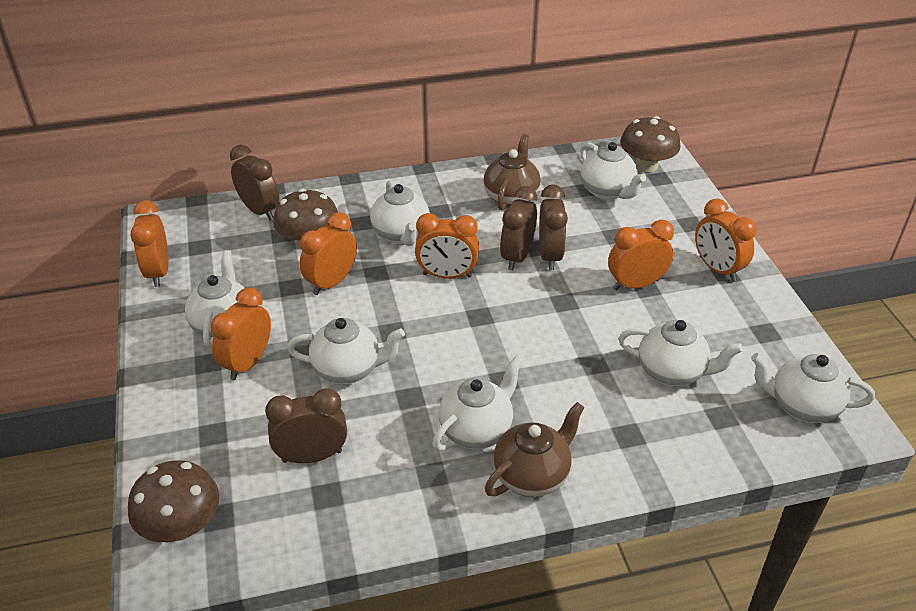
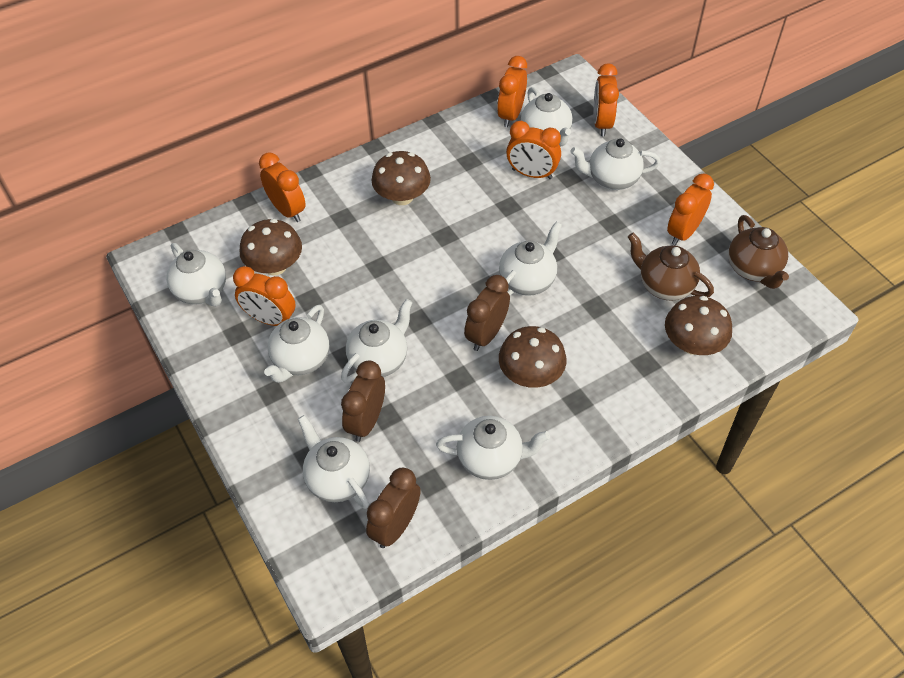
brown clock: 4 -> 3
brown mushroom: 3 -> 4
white teapot: 7 -> 8

